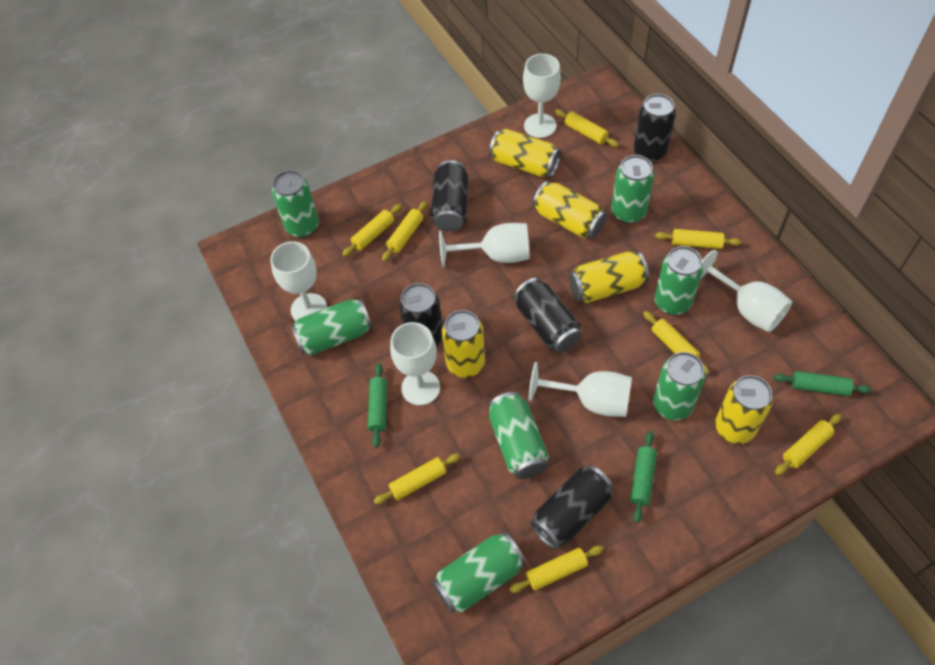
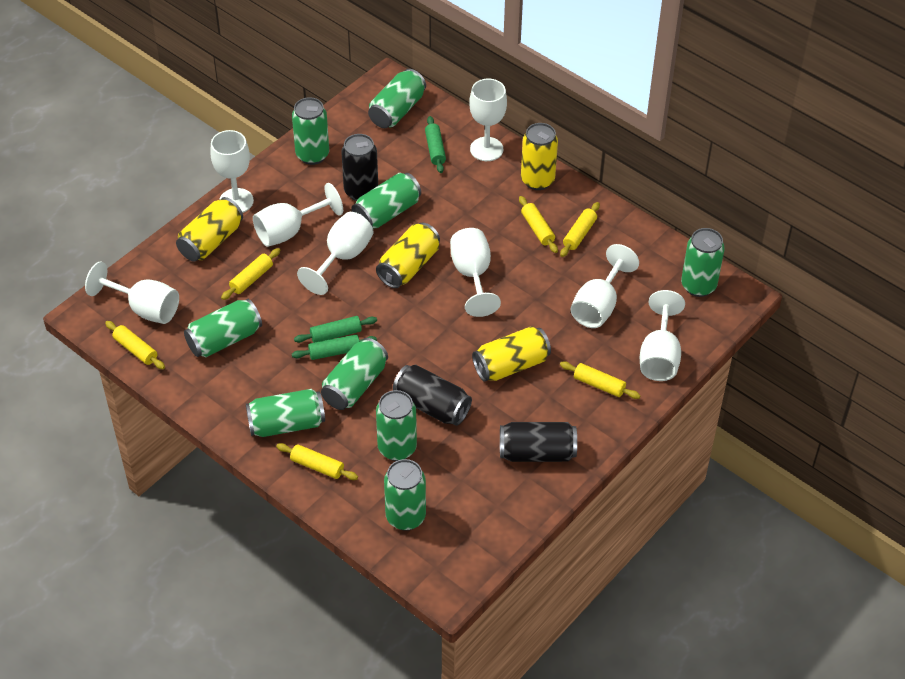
black can: 5 -> 3
green can: 7 -> 9
white goblet: 6 -> 8
yellow can: 5 -> 4
yellow rolling pin: 8 -> 6

